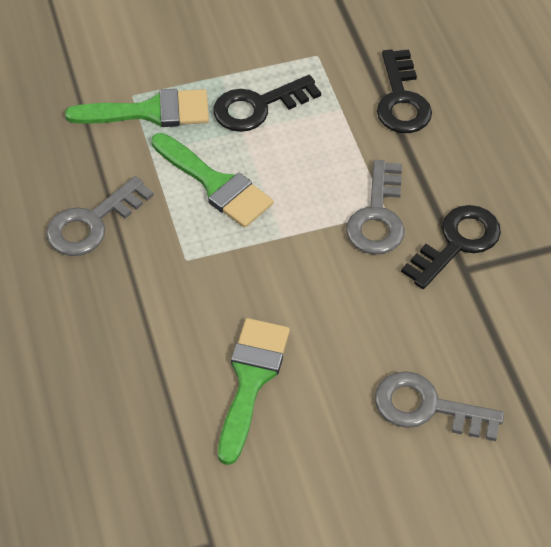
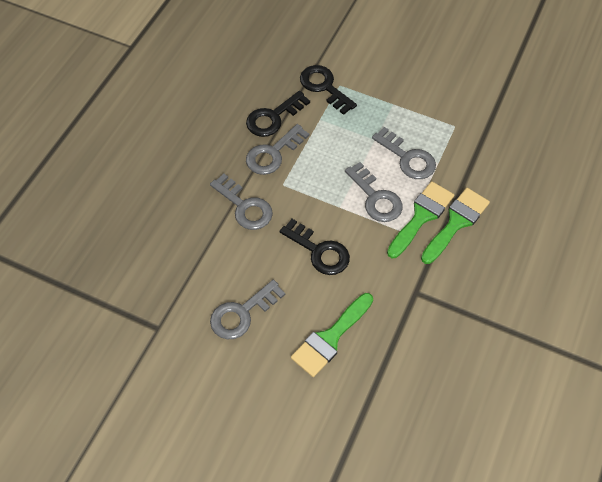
grey key: 3 -> 5

